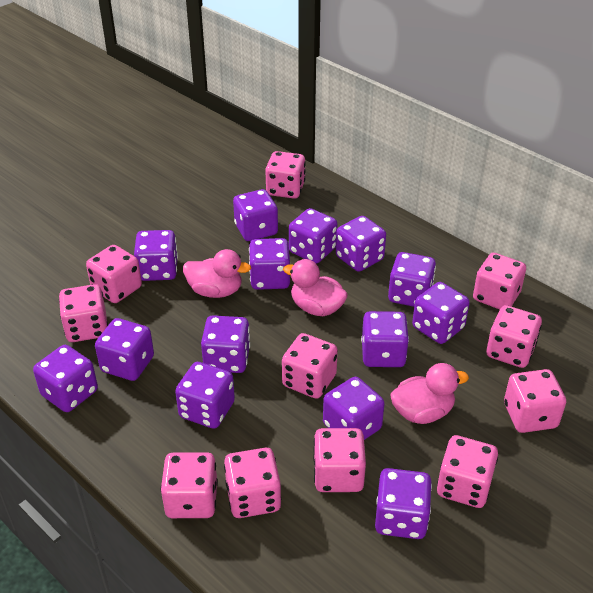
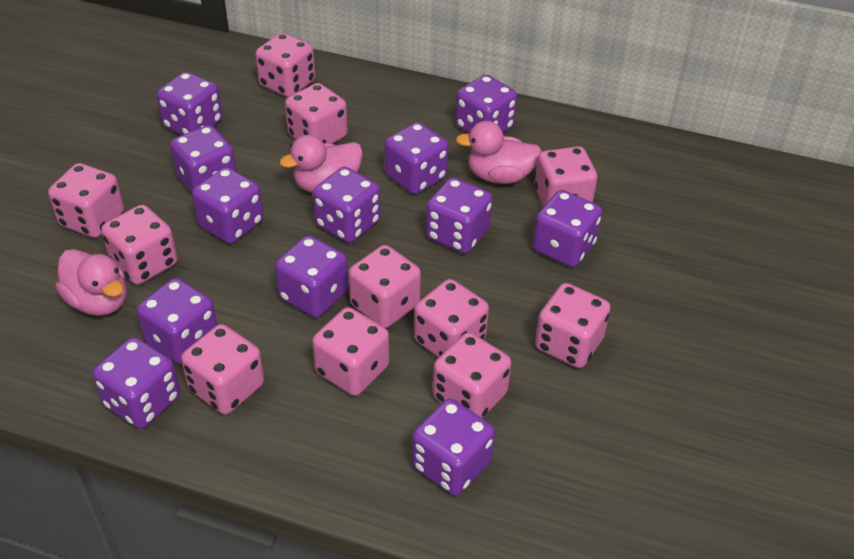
purple dice: 14 -> 12

